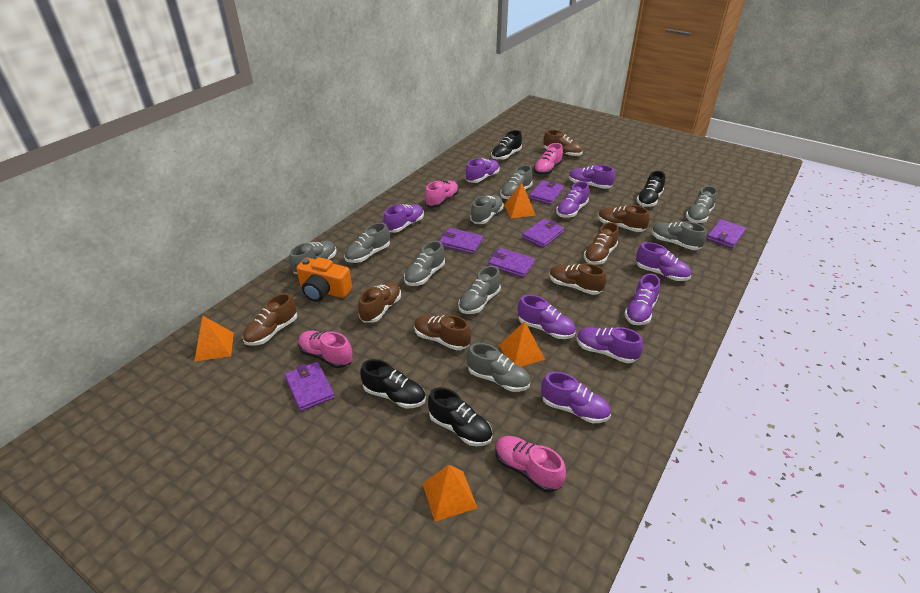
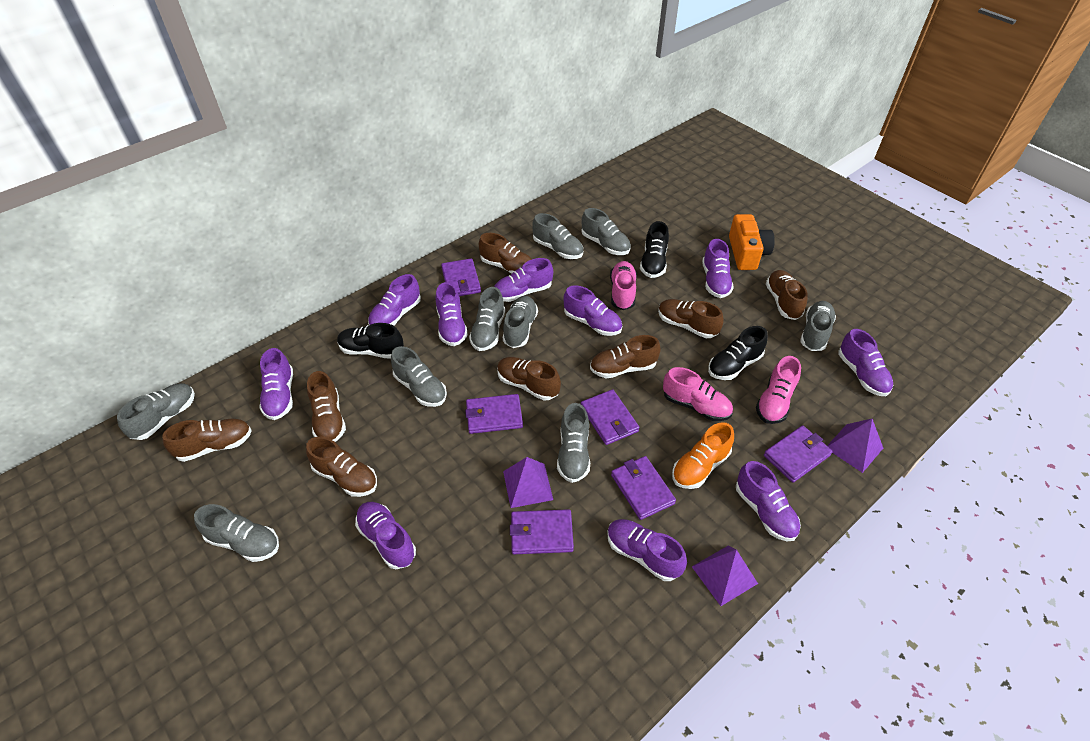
black shoe: 4 -> 3
brown shoe: 7 -> 8
orange pyramid: 4 -> 0
orange shoe: 0 -> 1
pink shoe: 4 -> 3
purple pyramid: 0 -> 3
purple shoe: 9 -> 10

